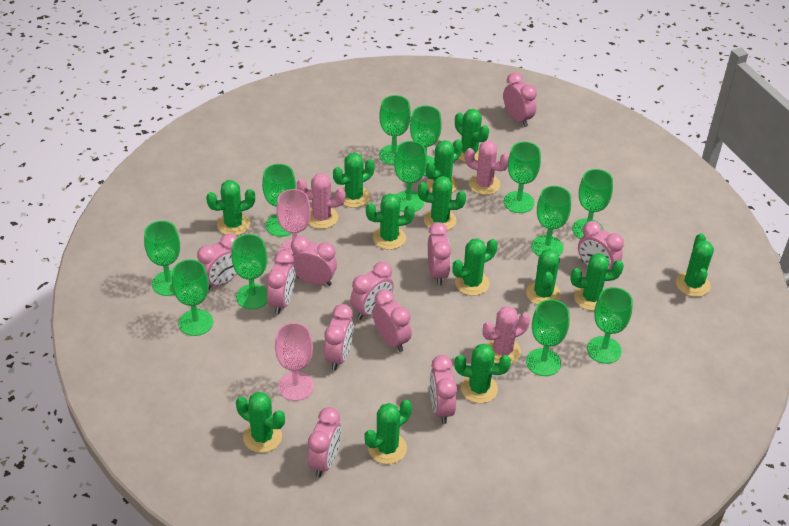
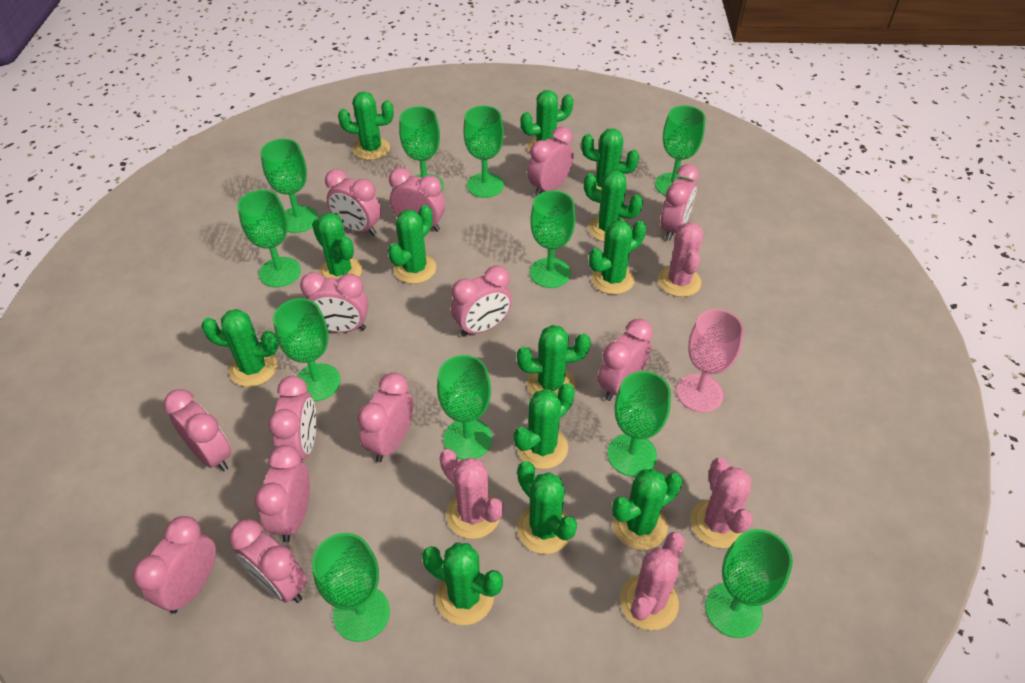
green goblet: 12 -> 11
pink cactus: 3 -> 4
pink clock: 11 -> 13
pink goblet: 2 -> 1

